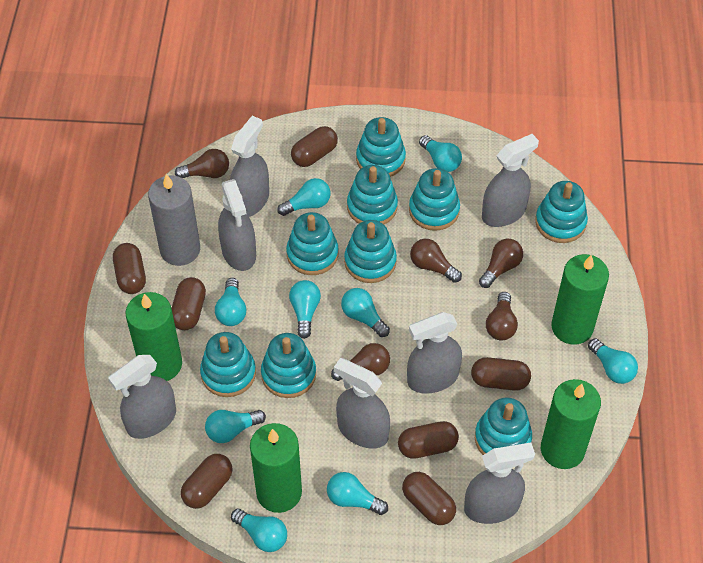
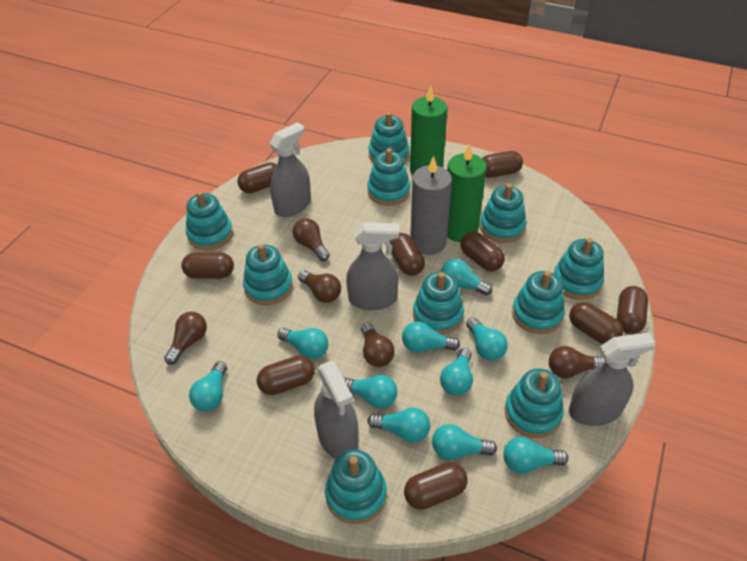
brown capsule: 7 -> 9
green candle: 4 -> 2
grey spray bottle: 7 -> 4
turquoise light bulb: 9 -> 10
turquoise stacking toy: 9 -> 10

